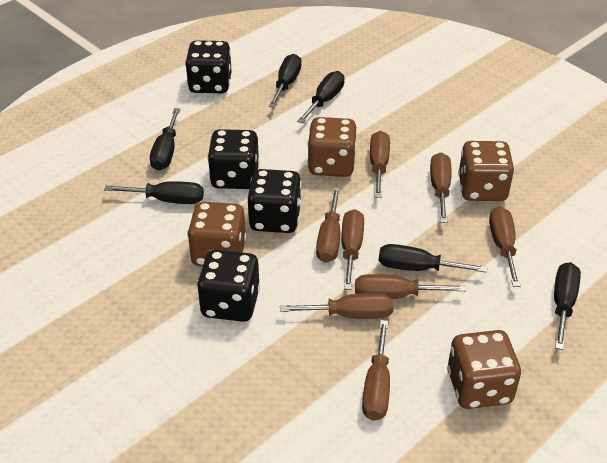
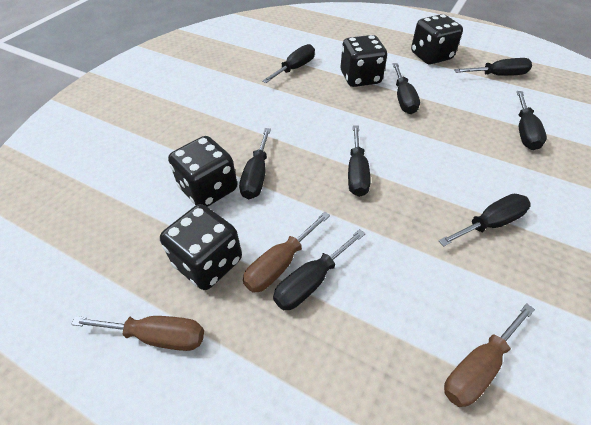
black screwdriver: 6 -> 8
brown dice: 4 -> 0
brown screwdriver: 8 -> 3

